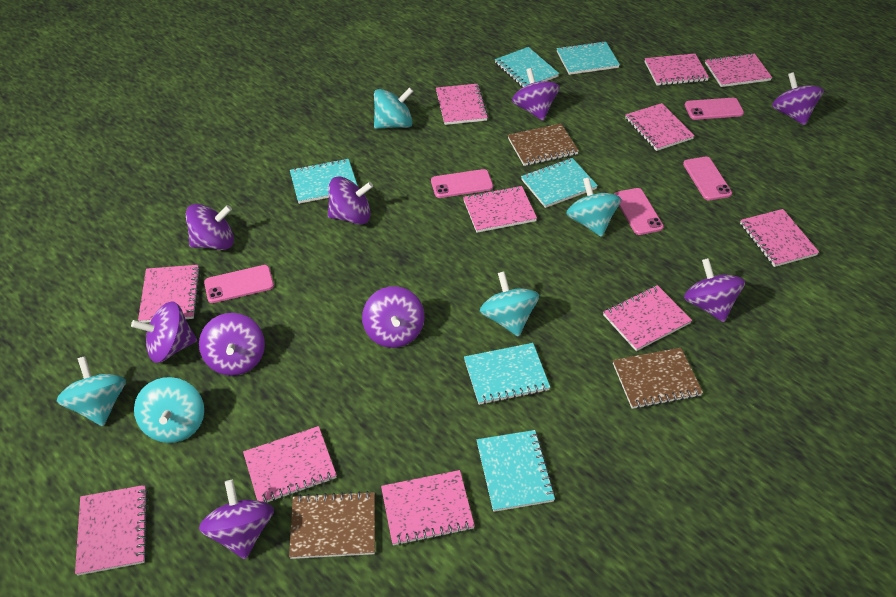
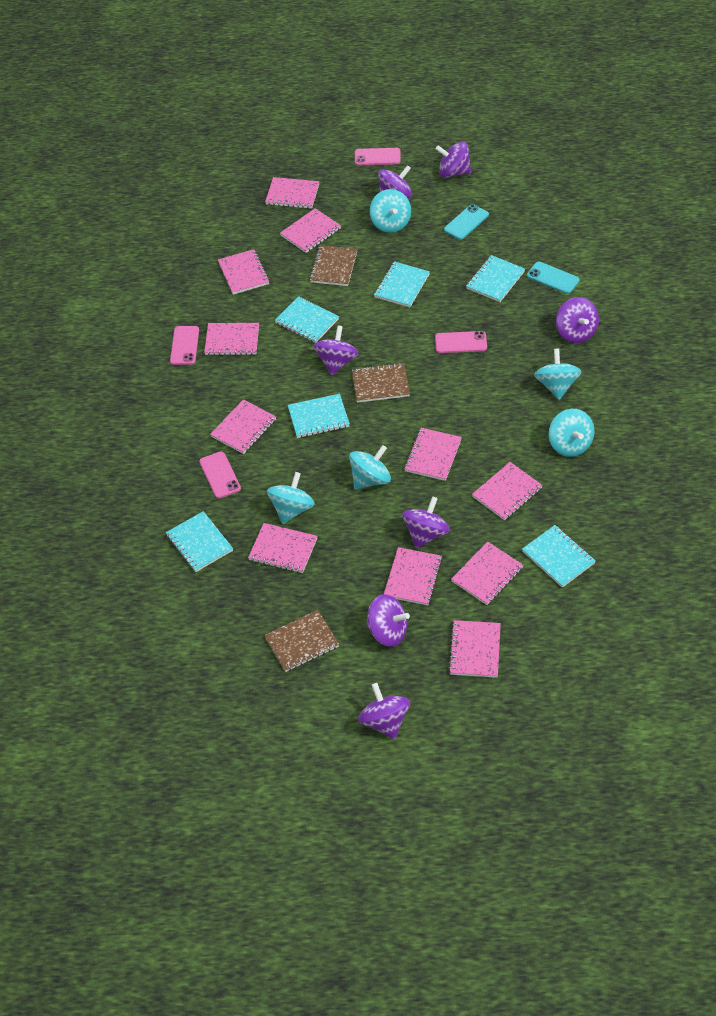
pink phone: 5 -> 4
purple spinning top: 9 -> 7
turquoise phone: 0 -> 2

